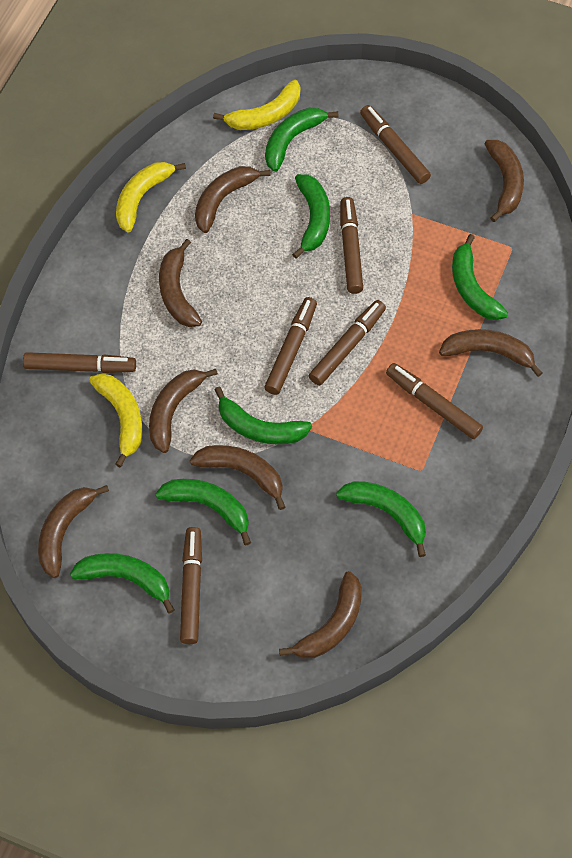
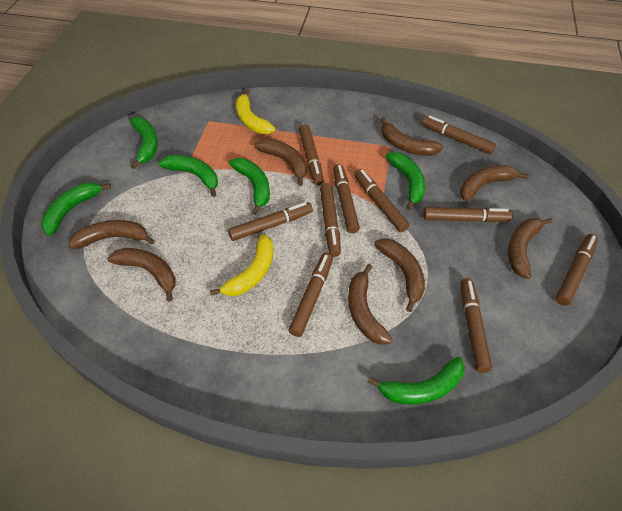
brown marker: 7 -> 10
green banana: 7 -> 6
yellow banana: 3 -> 2

